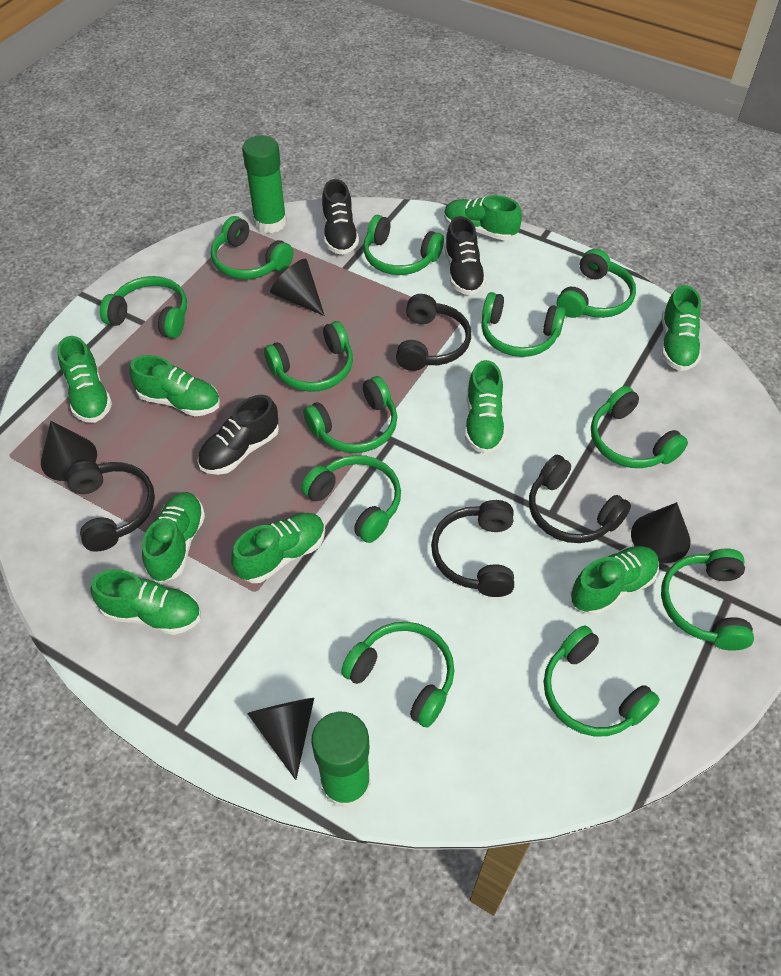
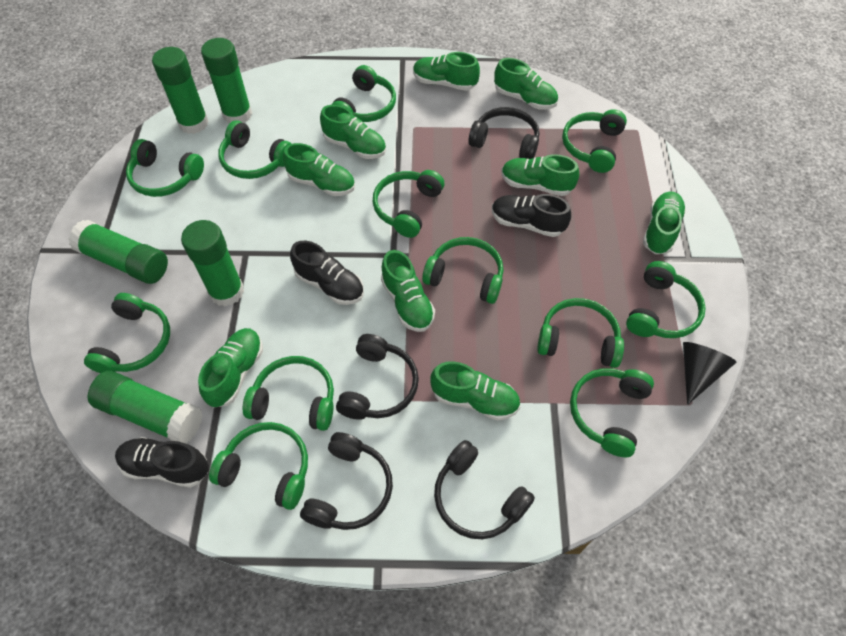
black cone: 4 -> 1
green glue stick: 2 -> 5

